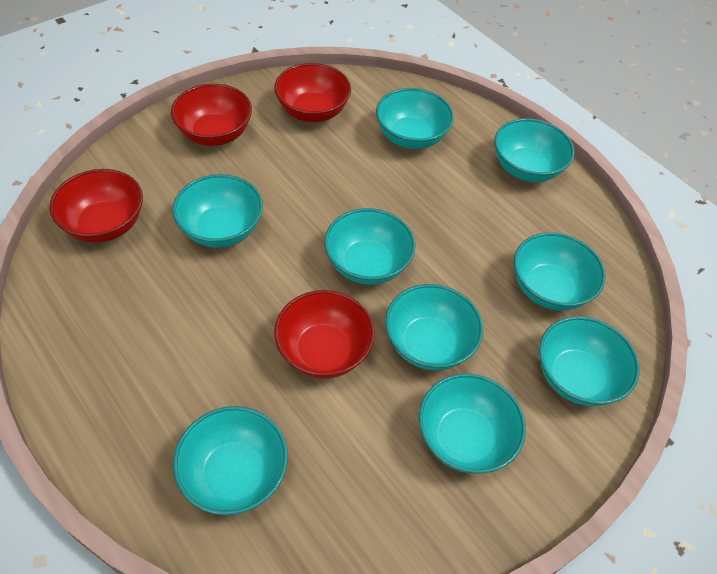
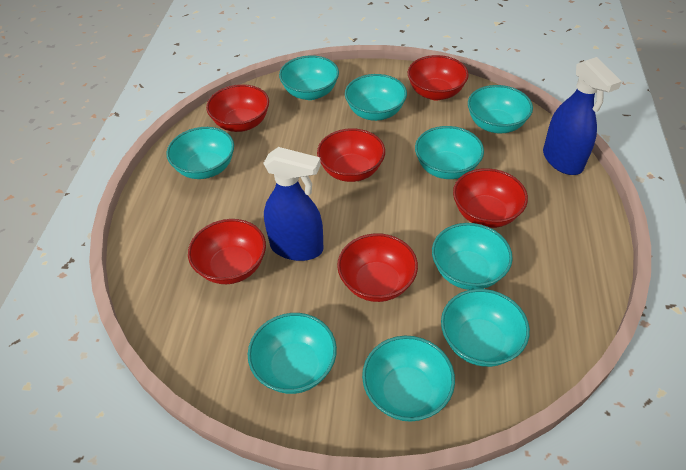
blue spray bottle: 0 -> 2
red bowl: 4 -> 6

